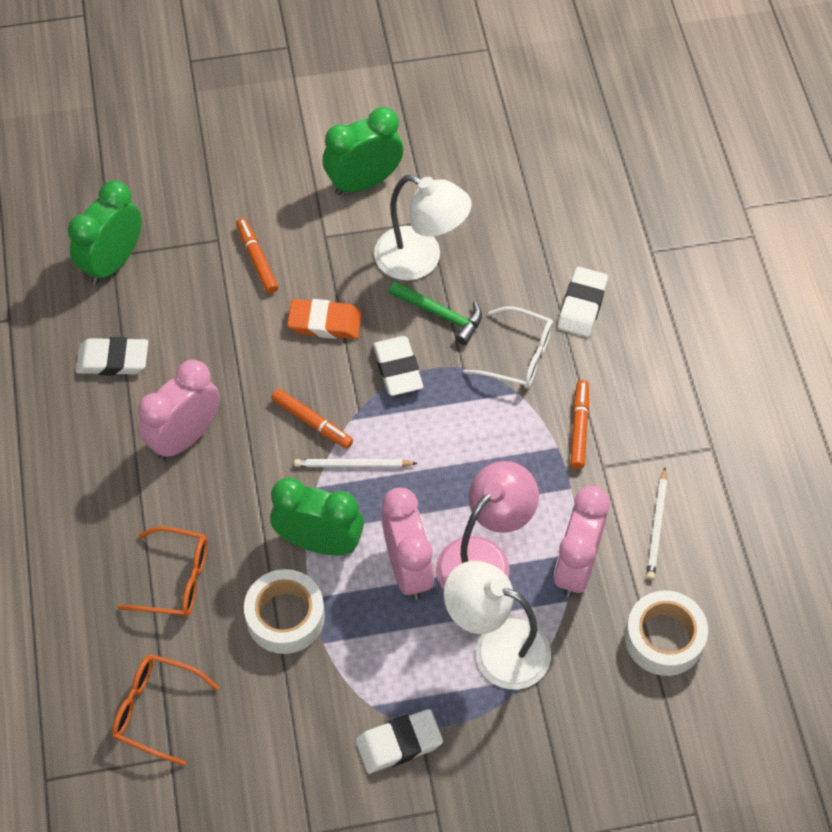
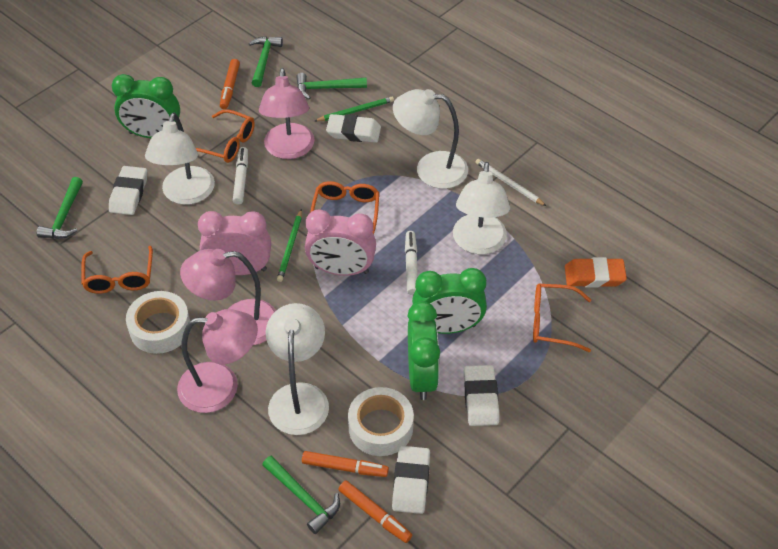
green hammer: 1 -> 4
green pencil: 0 -> 2
orange glasses: 2 -> 4
pink clock: 3 -> 2
pink lamp: 1 -> 3
white glasses: 1 -> 0
white lamp: 2 -> 4
white marker: 0 -> 2
white pencil: 2 -> 1

